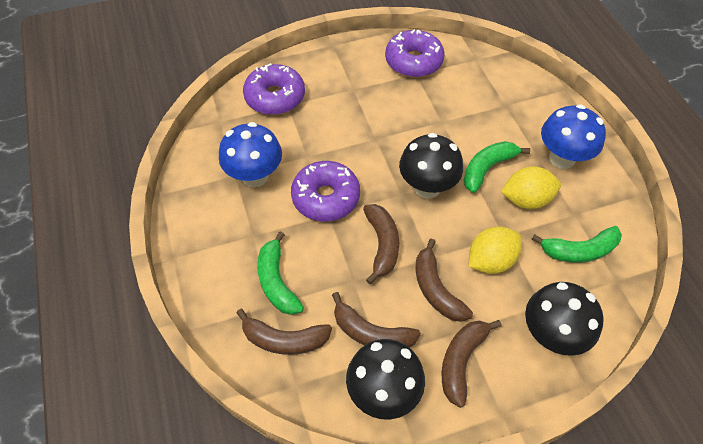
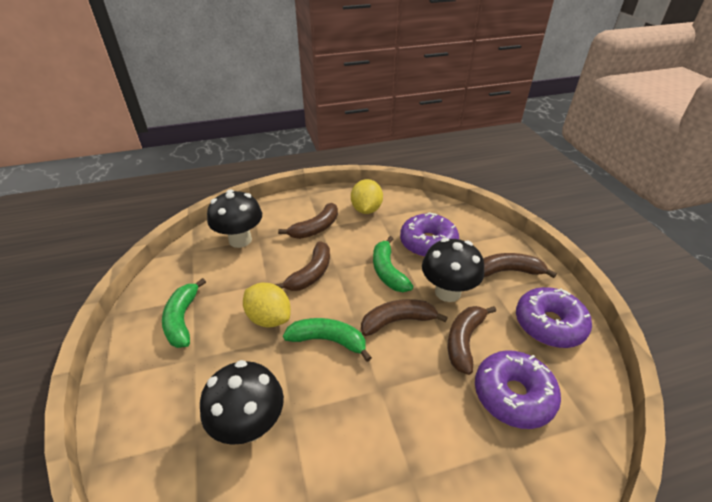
blue mushroom: 2 -> 0

